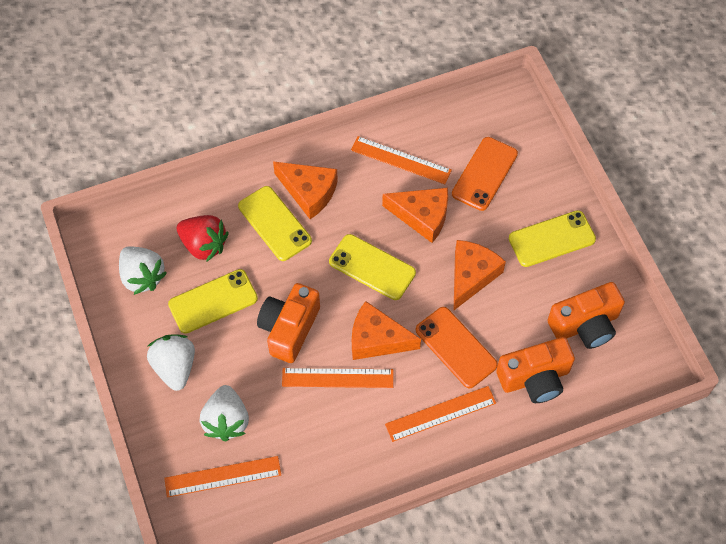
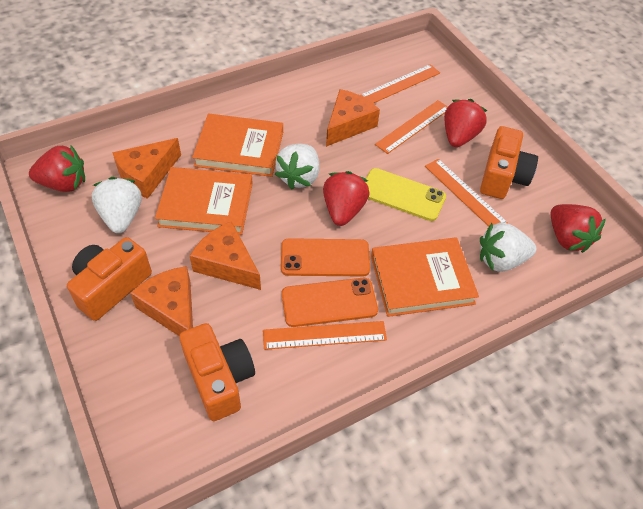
orange book: 0 -> 3
red strawberry: 1 -> 4
yellow phone: 4 -> 1

